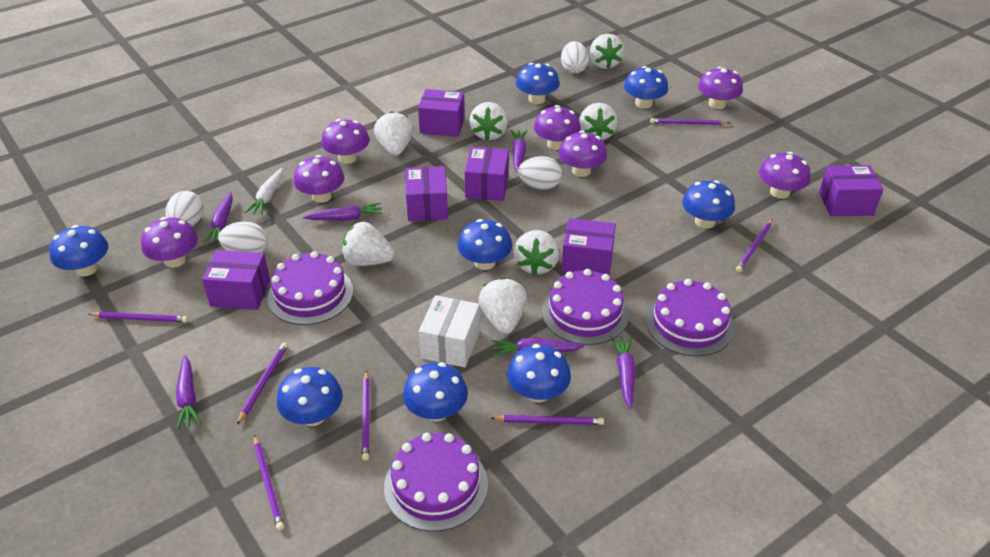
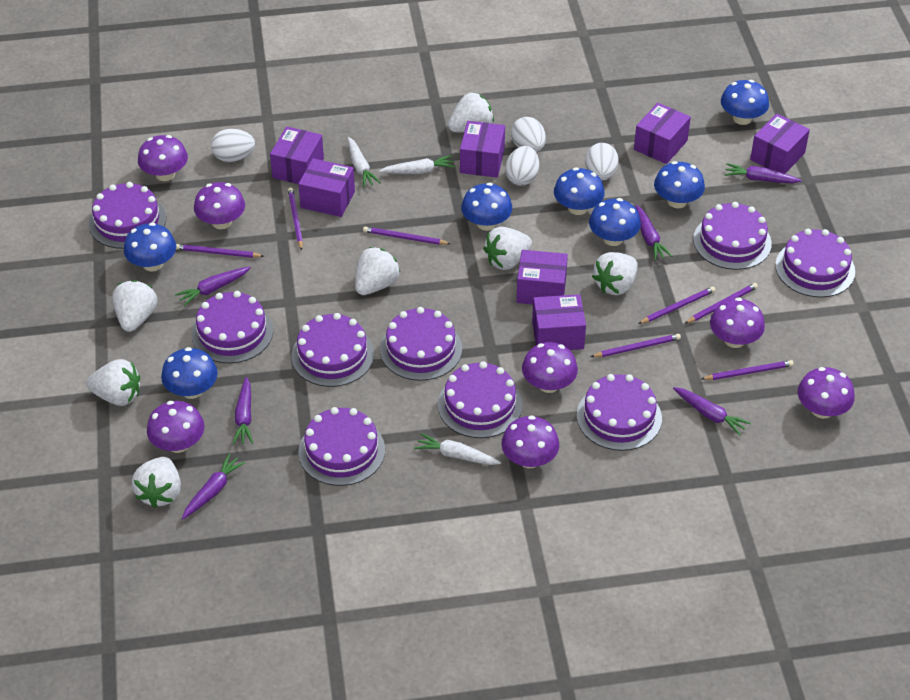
blue mushroom: 8 -> 7
purple box: 6 -> 7
purple cake: 4 -> 9
white box: 1 -> 0
white carrot: 1 -> 3

